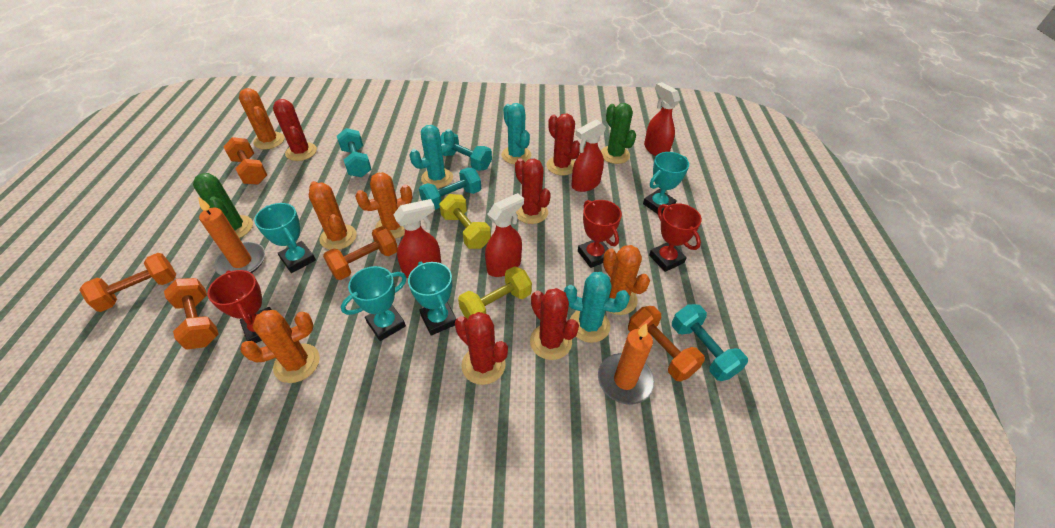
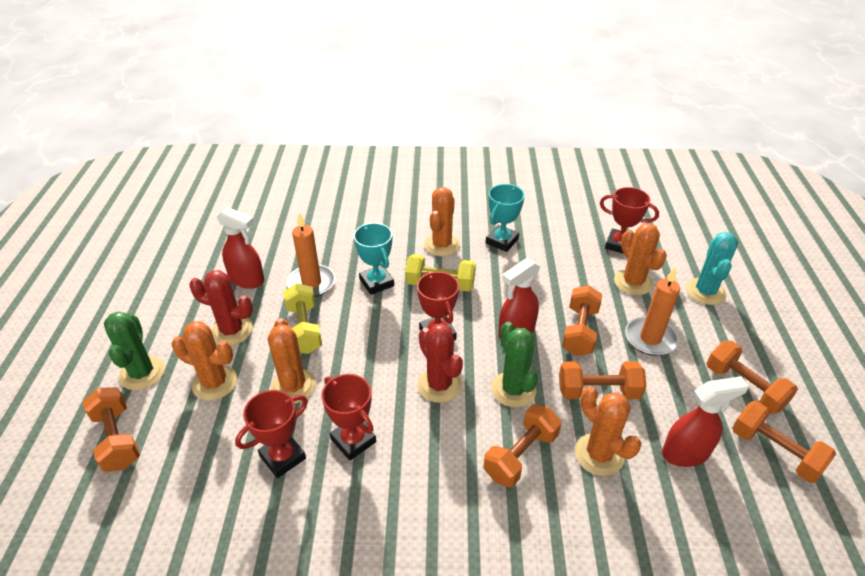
orange dumbbell: 5 -> 6
red cactus: 5 -> 2
red spray bottle: 4 -> 3
red trophy: 3 -> 4
turquoise cactus: 3 -> 1
turquoise dumbbell: 4 -> 0
turquoise trophy: 4 -> 2

